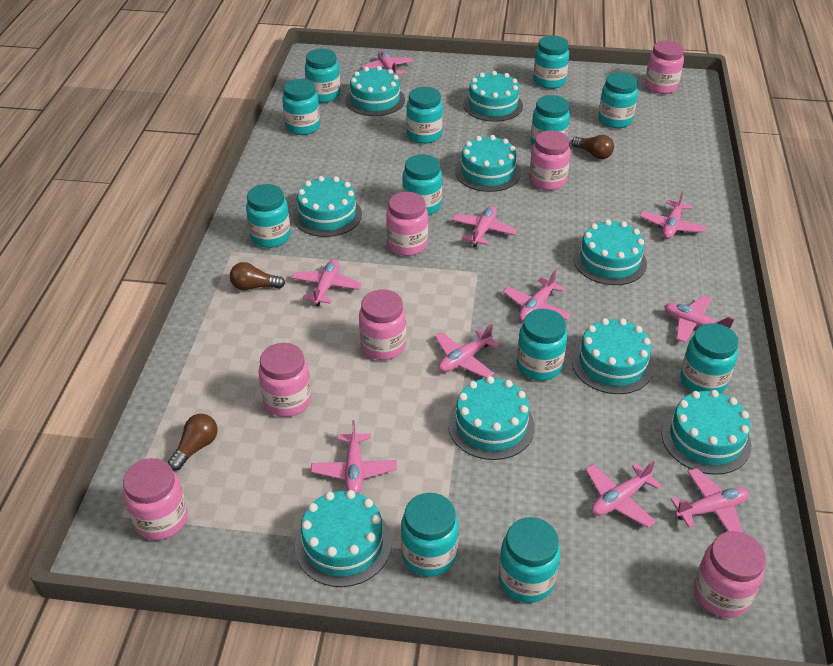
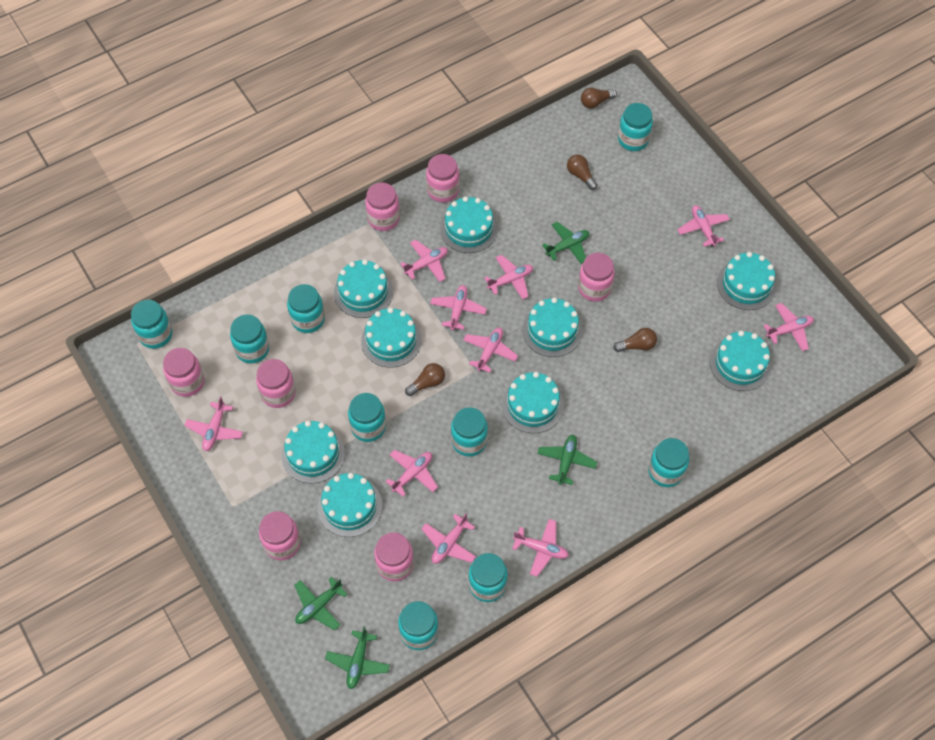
brown light bulb: 3 -> 4
green plane: 0 -> 4
turquoise jar: 12 -> 9

